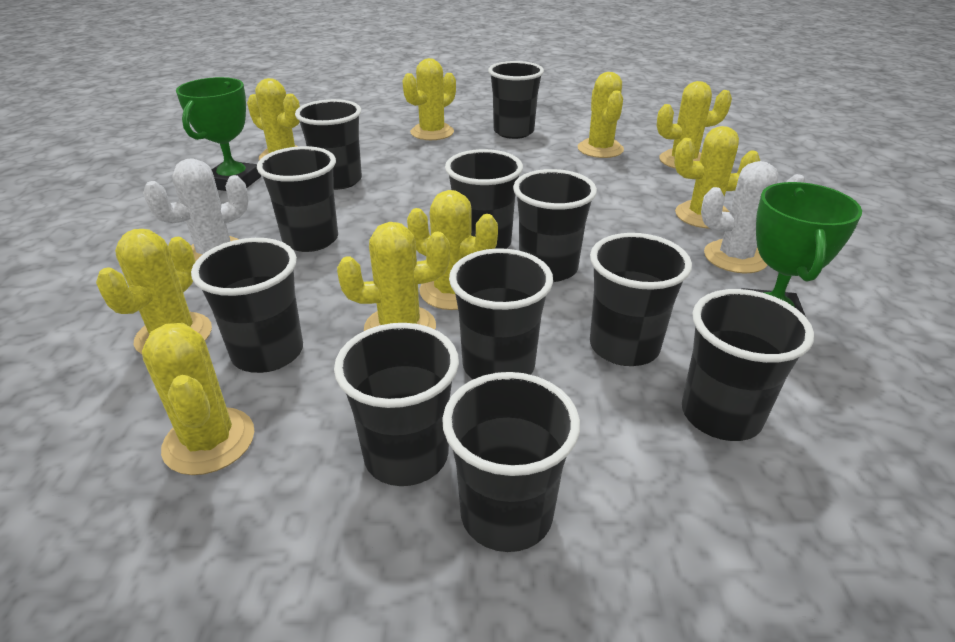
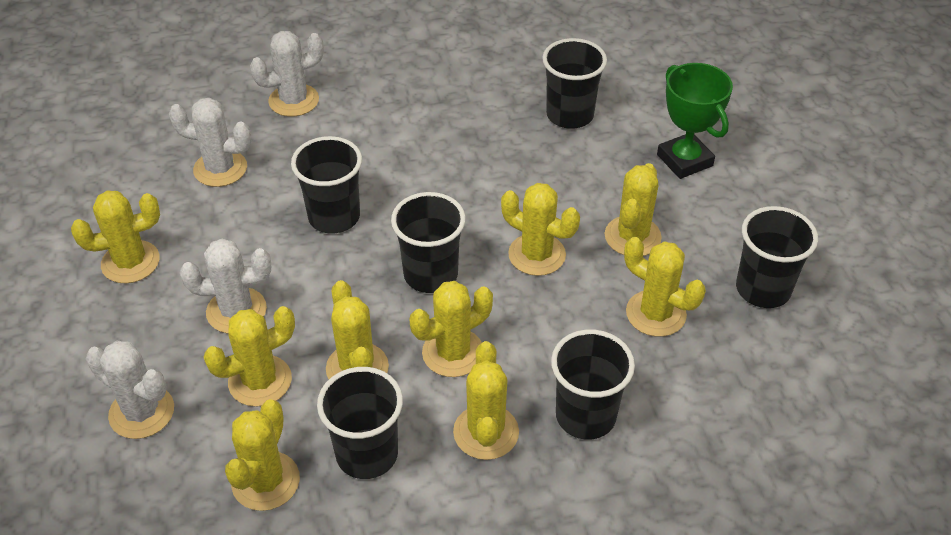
black cup: 11 -> 6
green trophy: 2 -> 1
white cactus: 2 -> 4

